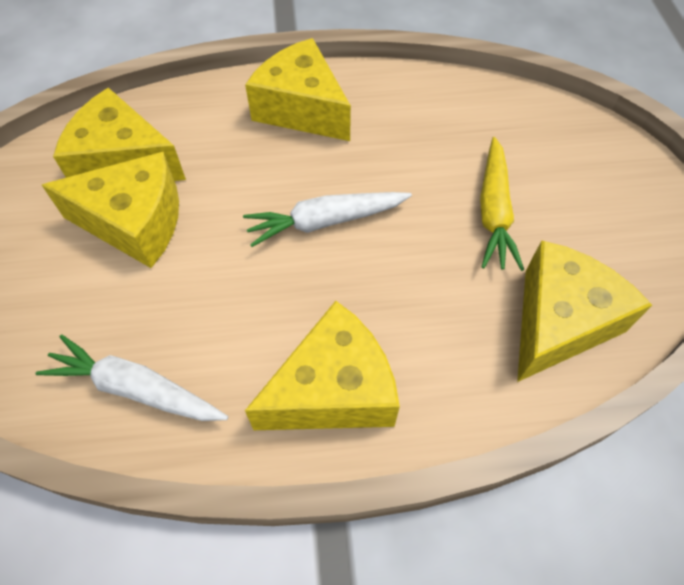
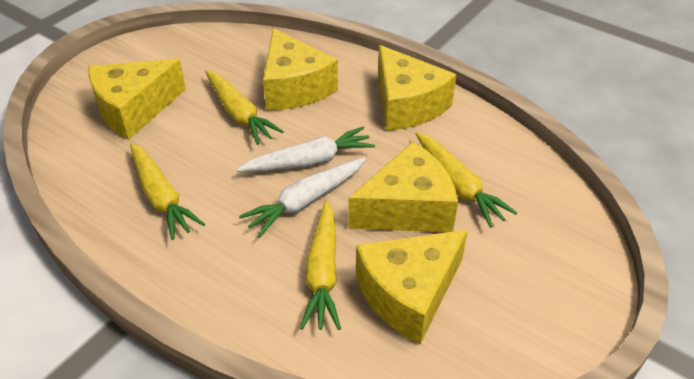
yellow carrot: 1 -> 4

